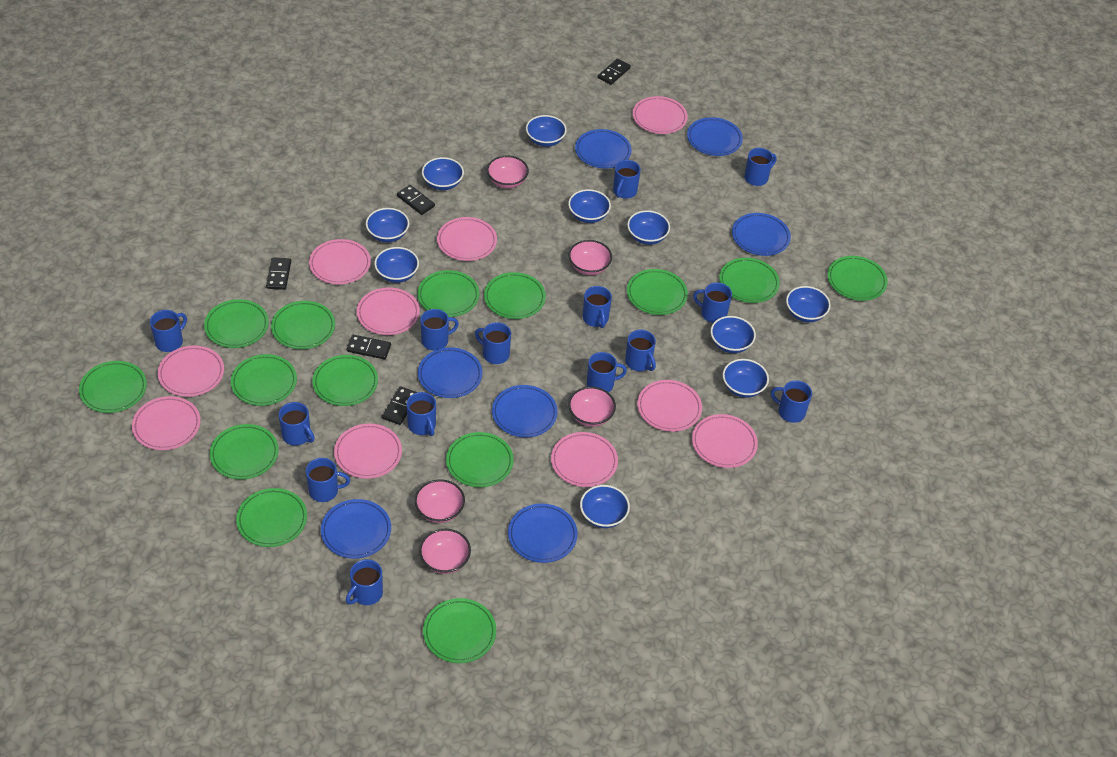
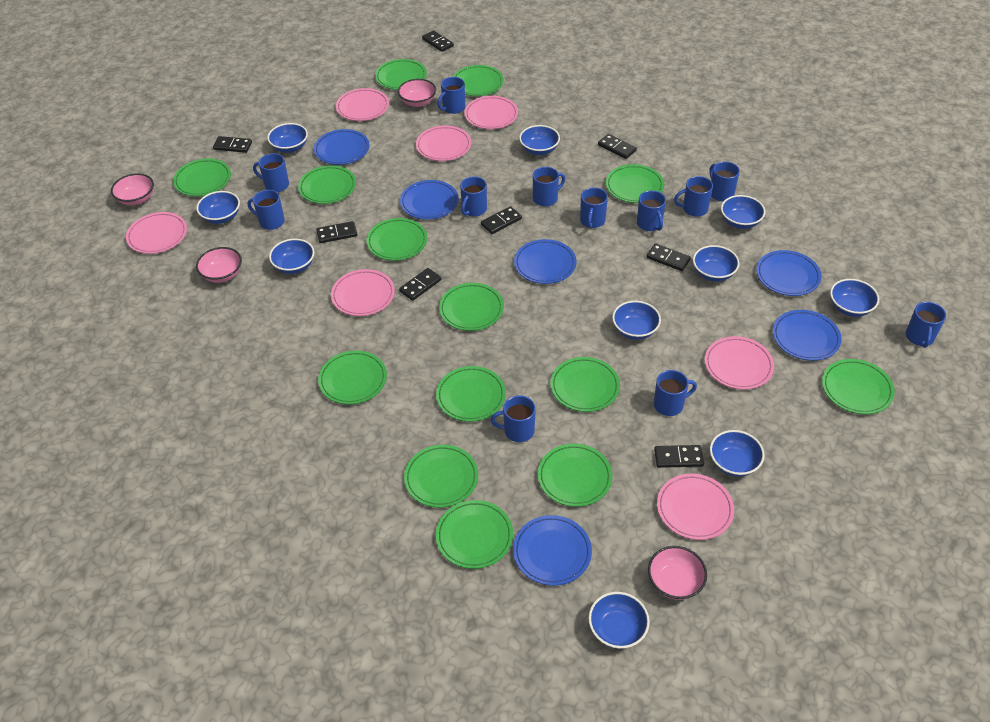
black domino: 5 -> 8
blue mug: 14 -> 12
blue plate: 7 -> 6
pink bowl: 5 -> 4
pink plate: 10 -> 7

